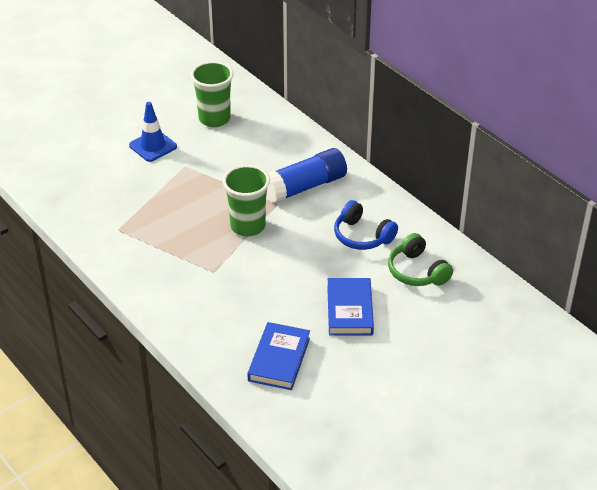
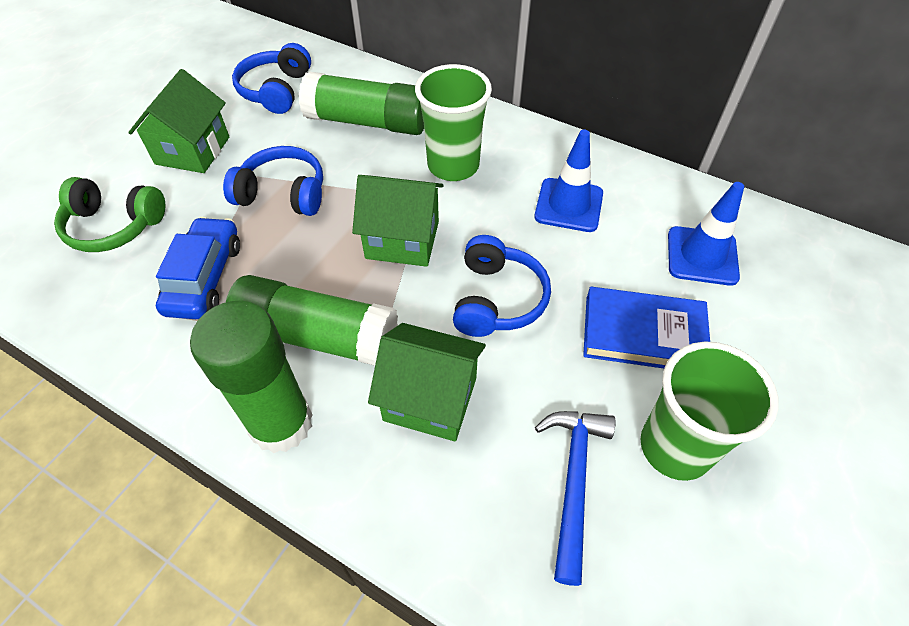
blue book: 2 -> 1
blue car: 0 -> 1
blue glue stick: 1 -> 0
blue hammer: 0 -> 1
blue headphones: 1 -> 3
blue traffic cone: 1 -> 2
green glue stick: 0 -> 3
green house: 0 -> 3

